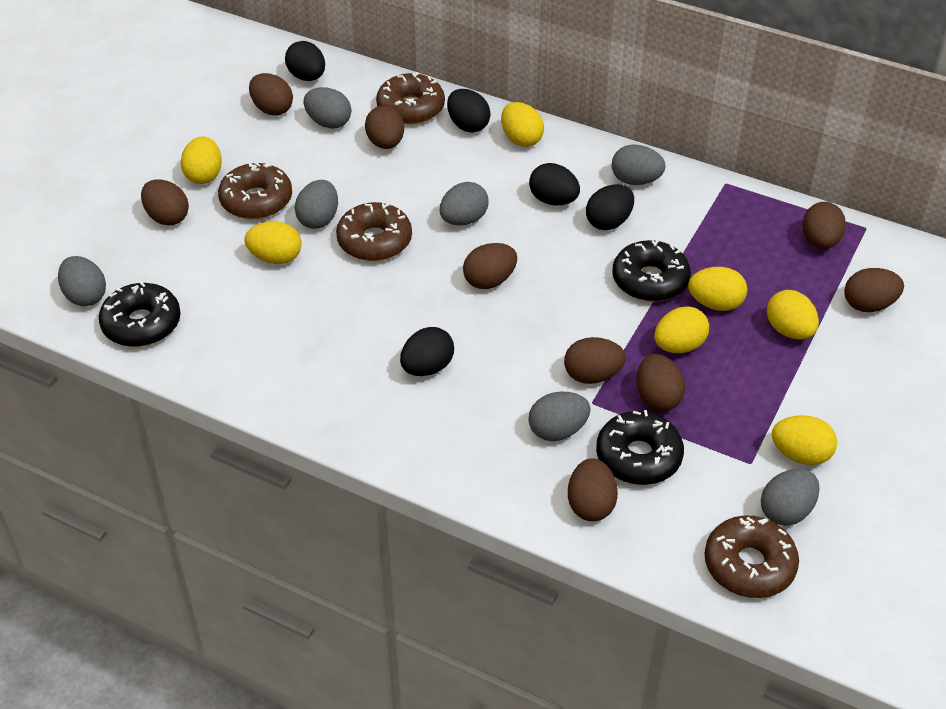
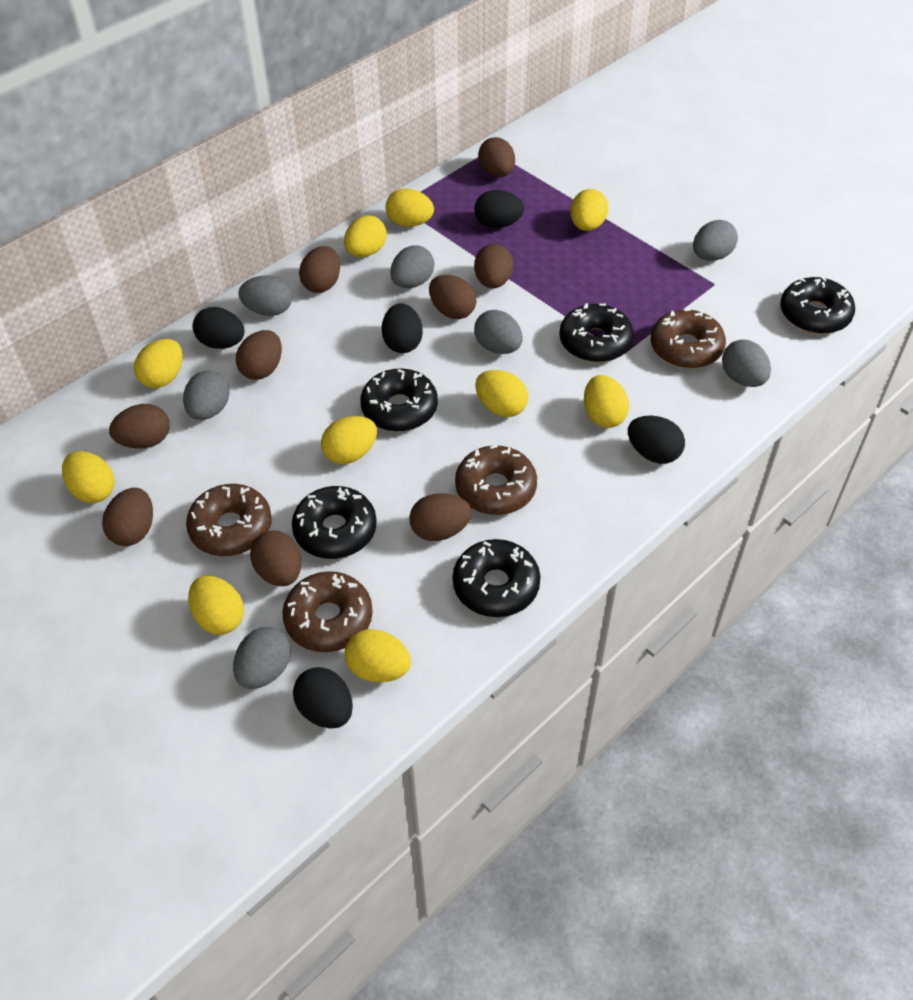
black donut: 3 -> 5
yellow egg: 7 -> 10

